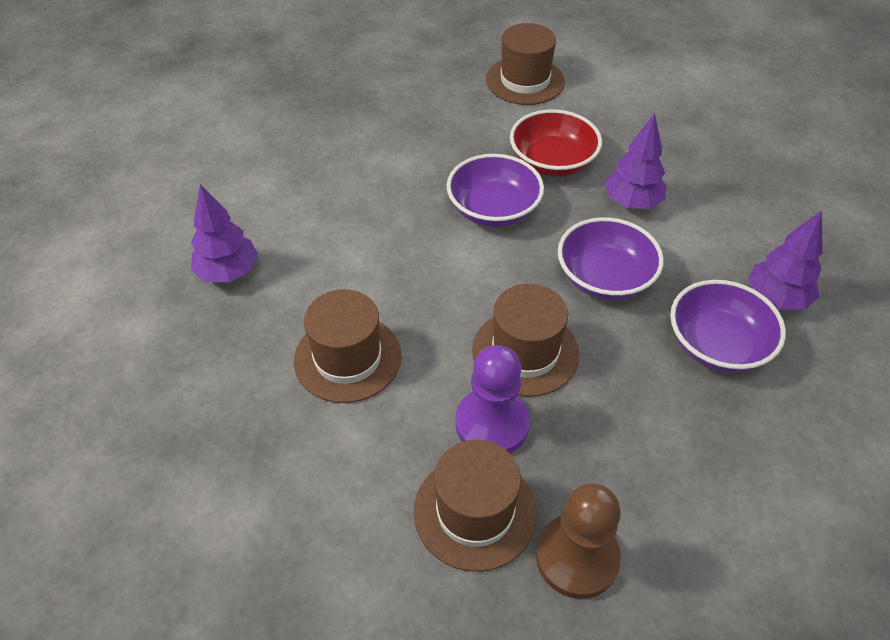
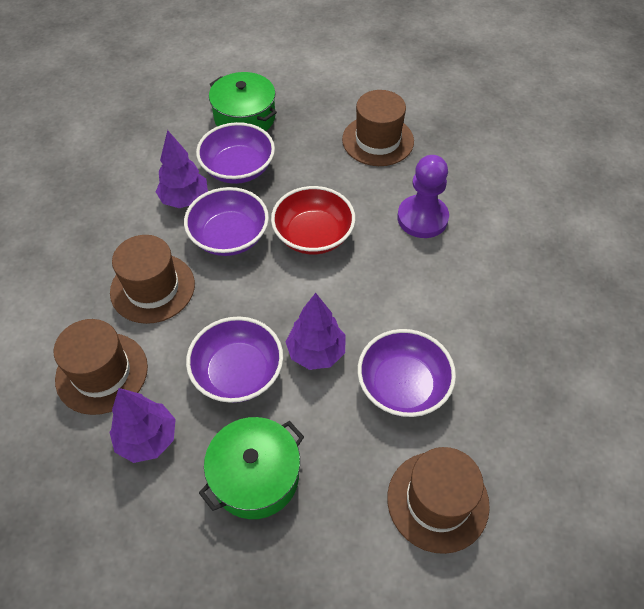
brown pawn: 1 -> 0
green pot: 0 -> 2
purple bowl: 3 -> 4

